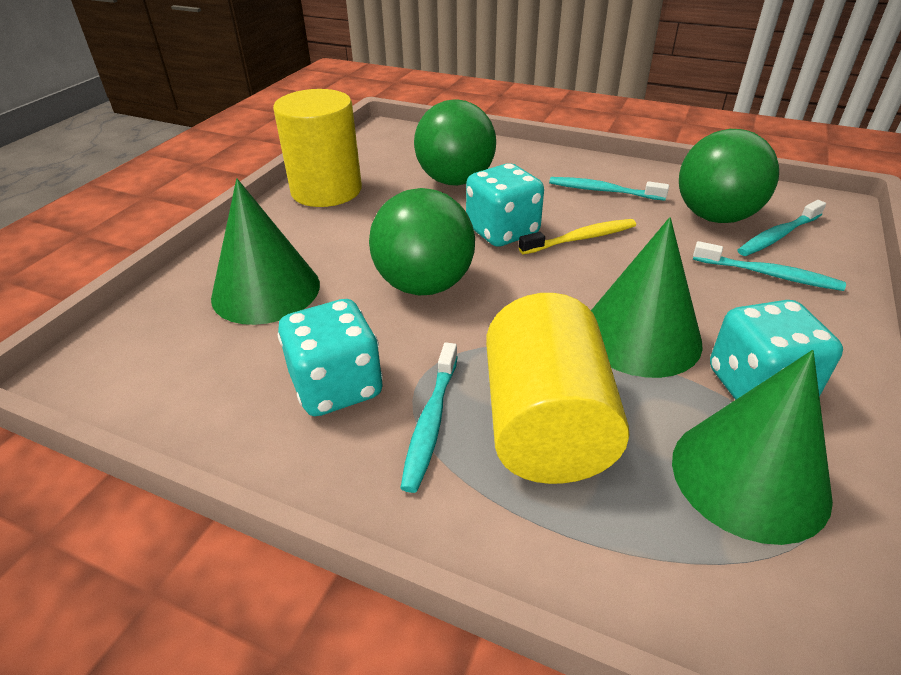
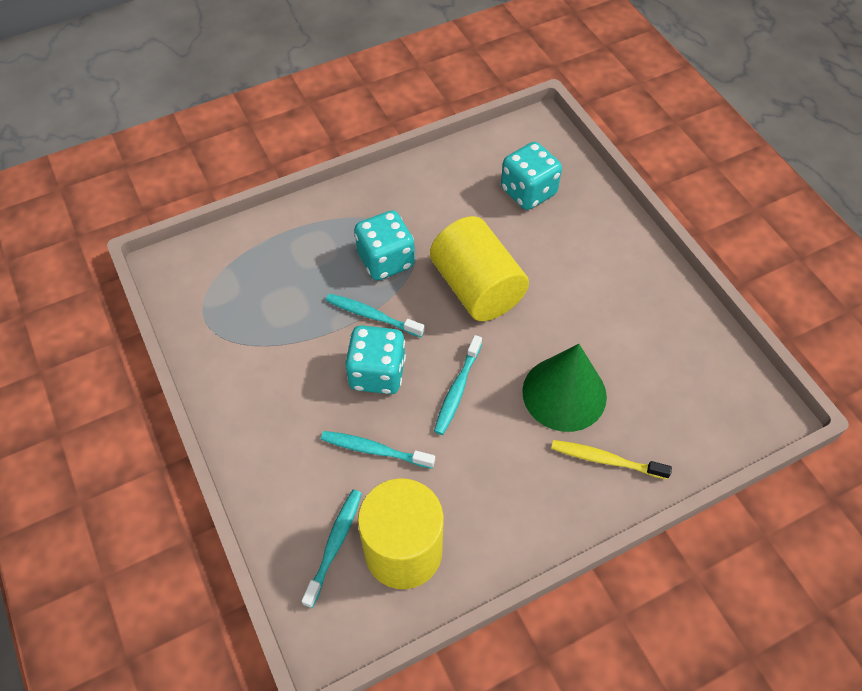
green ball: 3 -> 0
green cone: 3 -> 1

